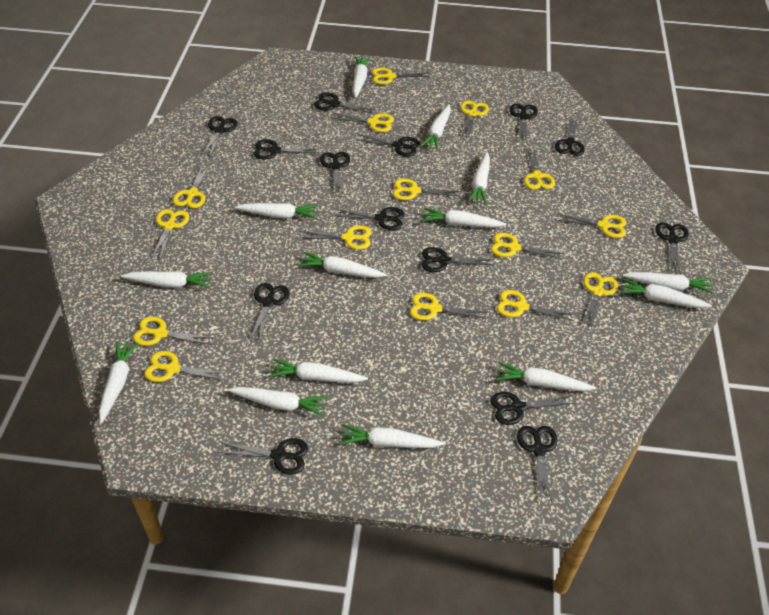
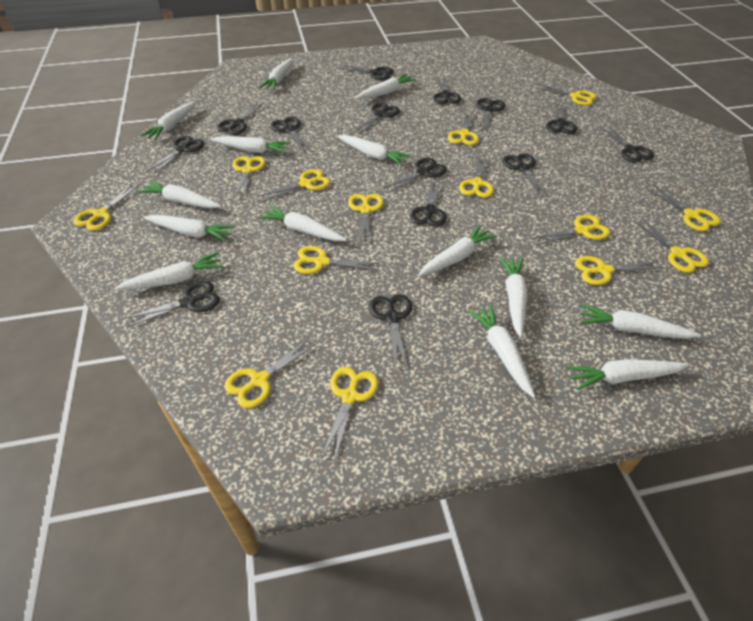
yellow scissors: 15 -> 14

